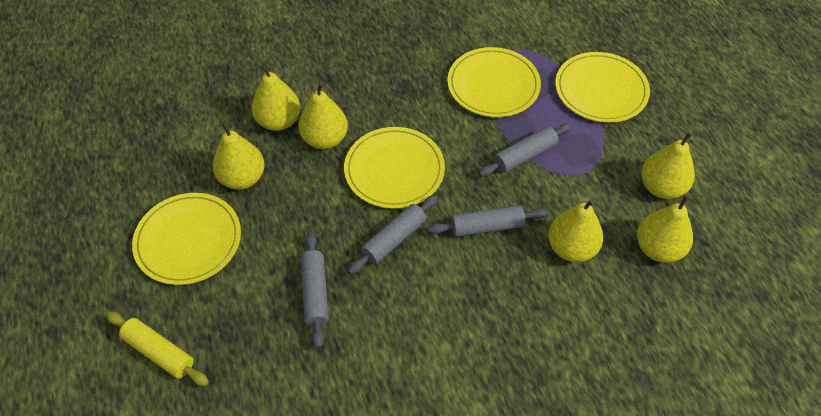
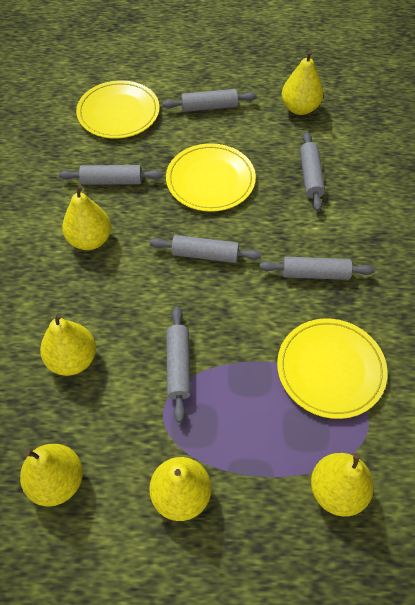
grey rolling pin: 4 -> 6
yellow plate: 4 -> 3
yellow rolling pin: 1 -> 0

